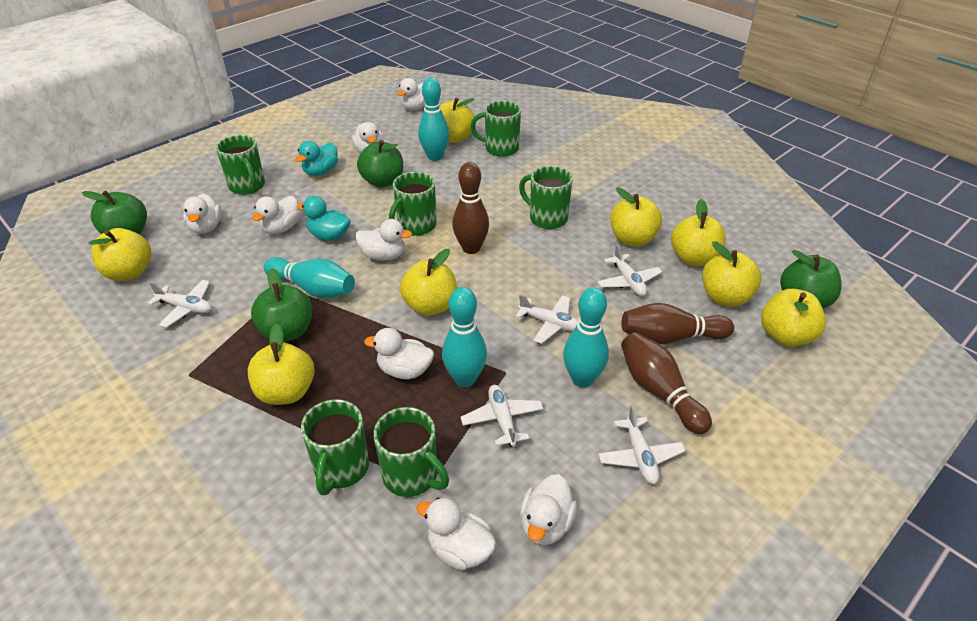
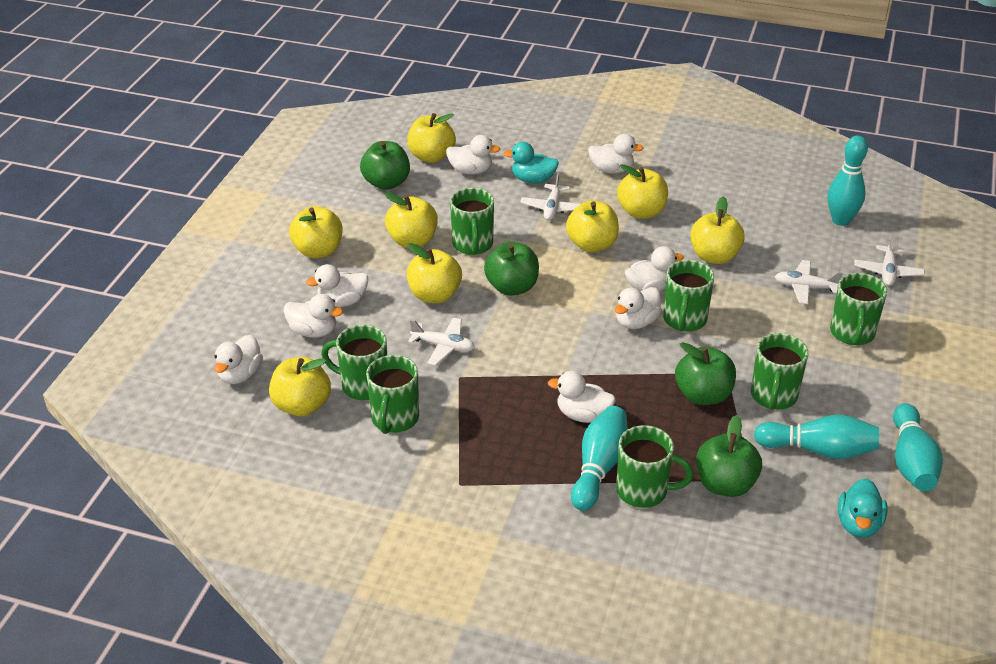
brown bowling pin: 3 -> 0
green mug: 6 -> 7
white plane: 5 -> 4

